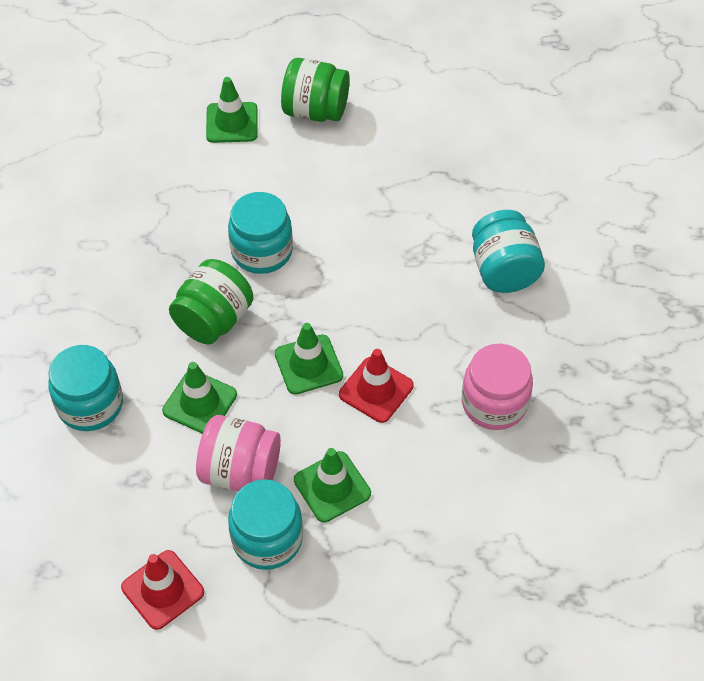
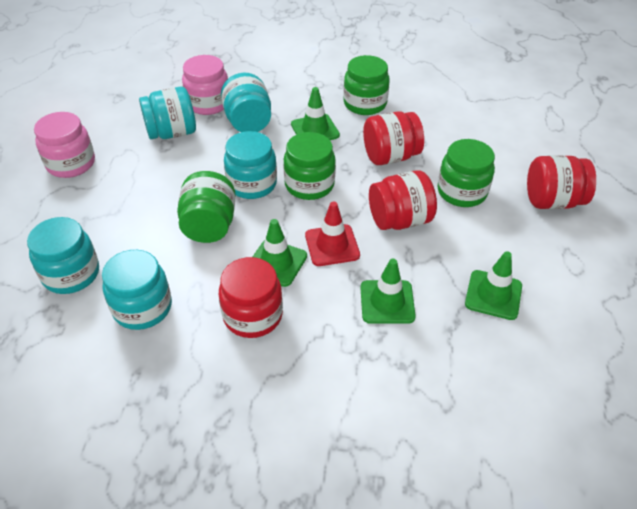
green jar: 2 -> 4
red jar: 0 -> 4
red traffic cone: 2 -> 1
turquoise jar: 4 -> 5

